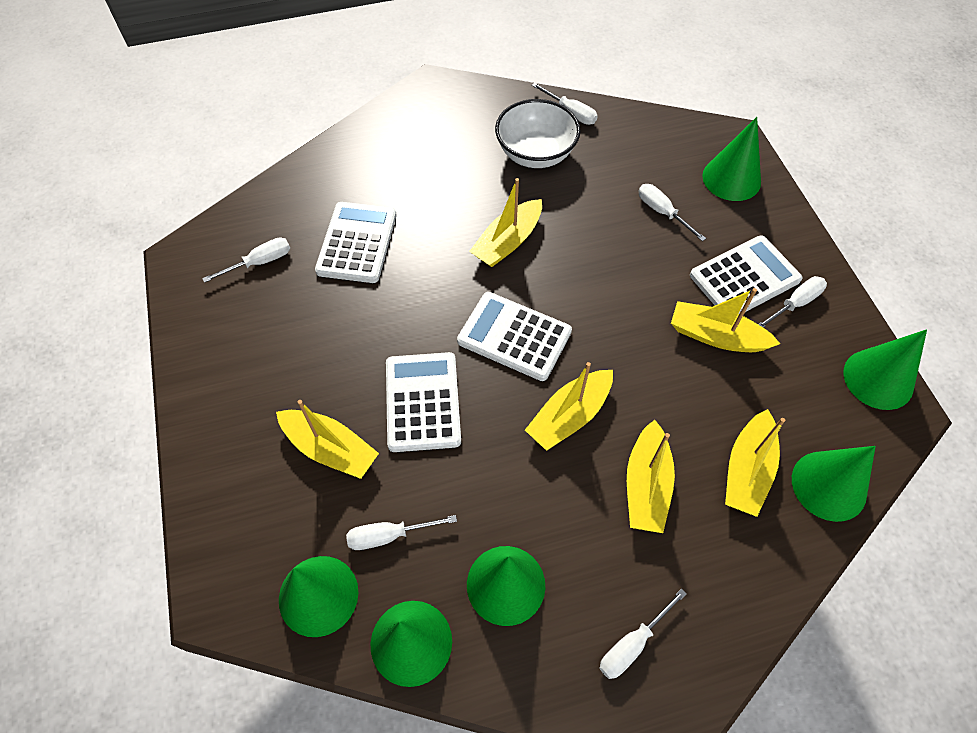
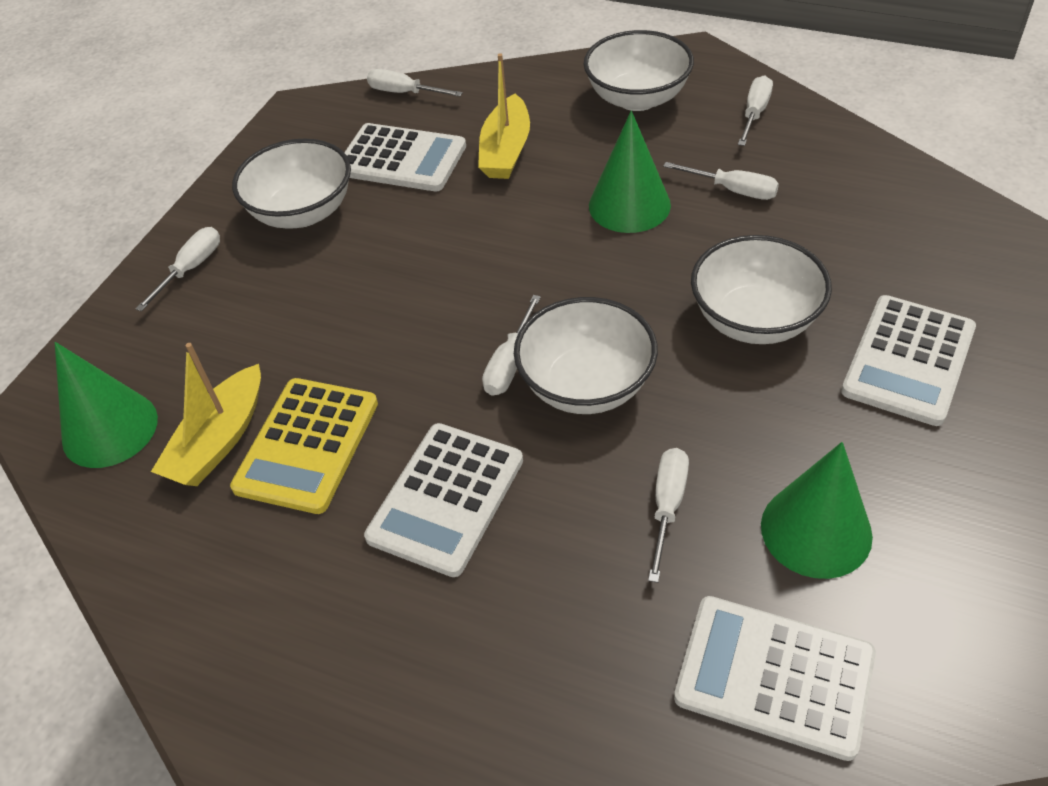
green cone: 6 -> 3
white bowl: 1 -> 4
yellow boat: 6 -> 2
yellow calculator: 0 -> 1

